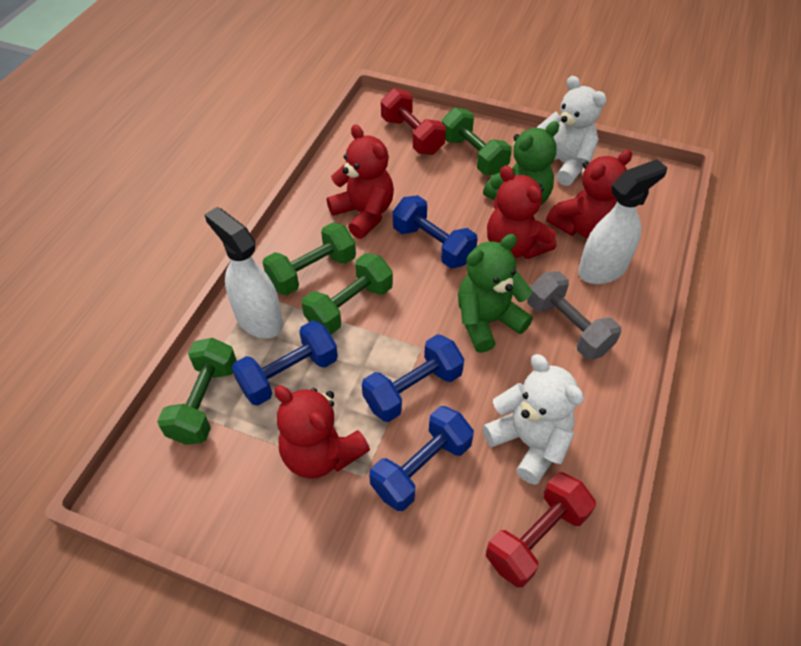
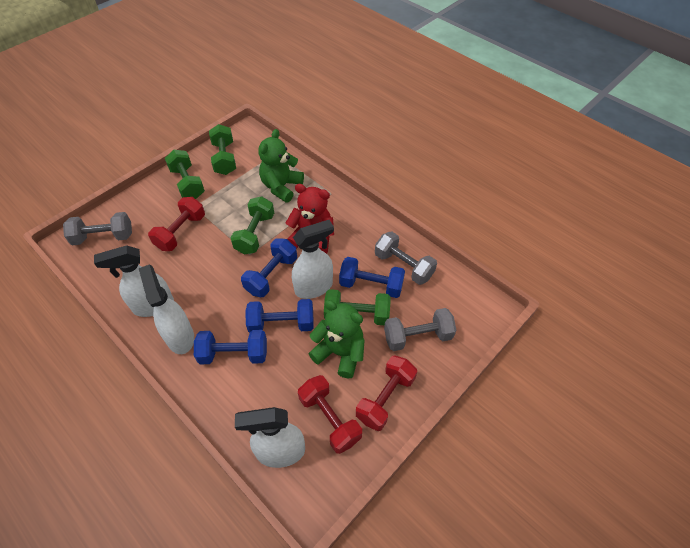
grey dumbbell: 1 -> 3
red dumbbell: 2 -> 3
red teddy bear: 4 -> 1
white spray bottle: 2 -> 4
white teddy bear: 2 -> 0

